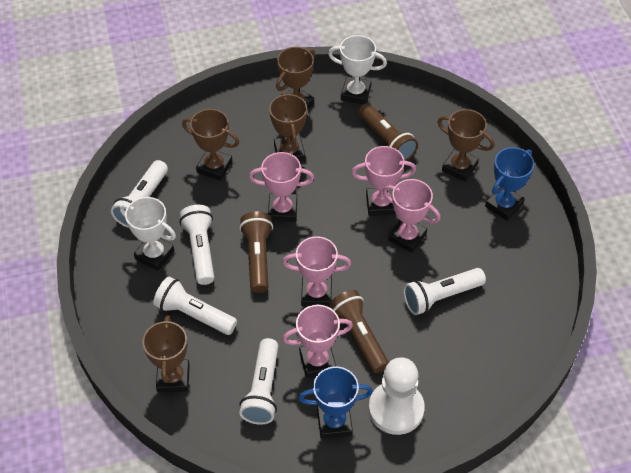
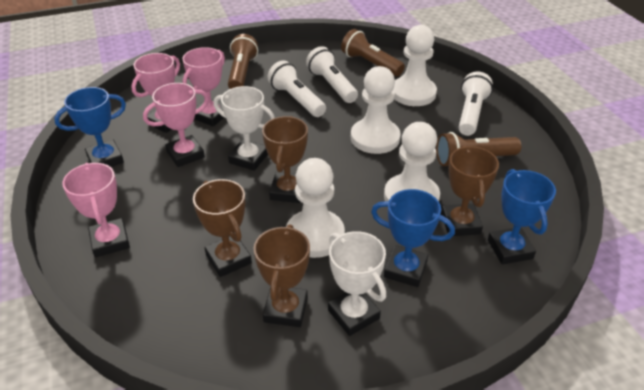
blue trophy: 2 -> 3
brown trophy: 5 -> 4
pink trophy: 5 -> 4
white flashlight: 5 -> 3
white pawn: 1 -> 4

